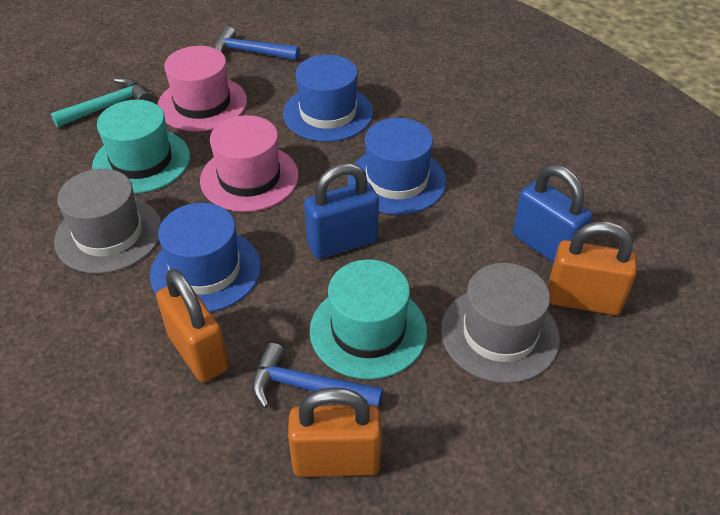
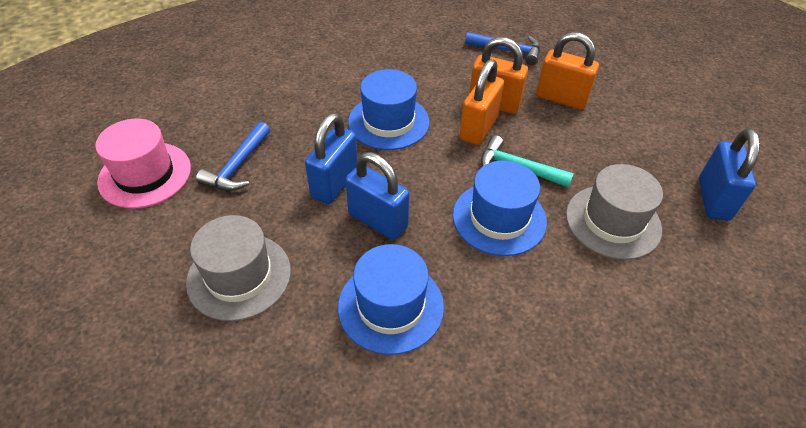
blue padlock: 2 -> 3
pink hat: 2 -> 1
turquoise hat: 2 -> 0

